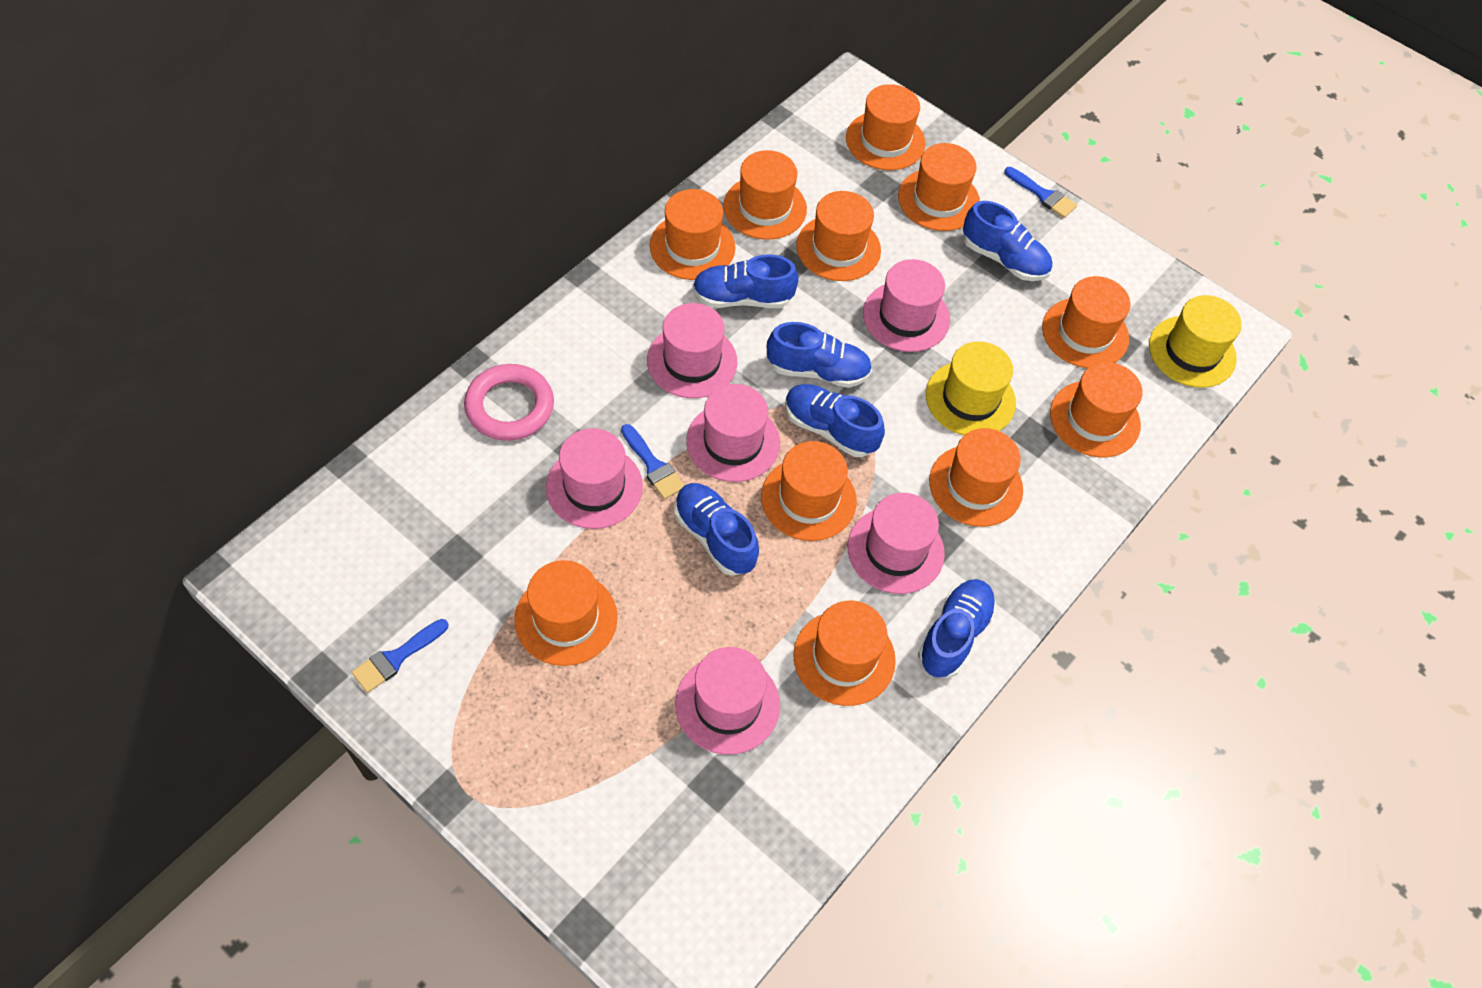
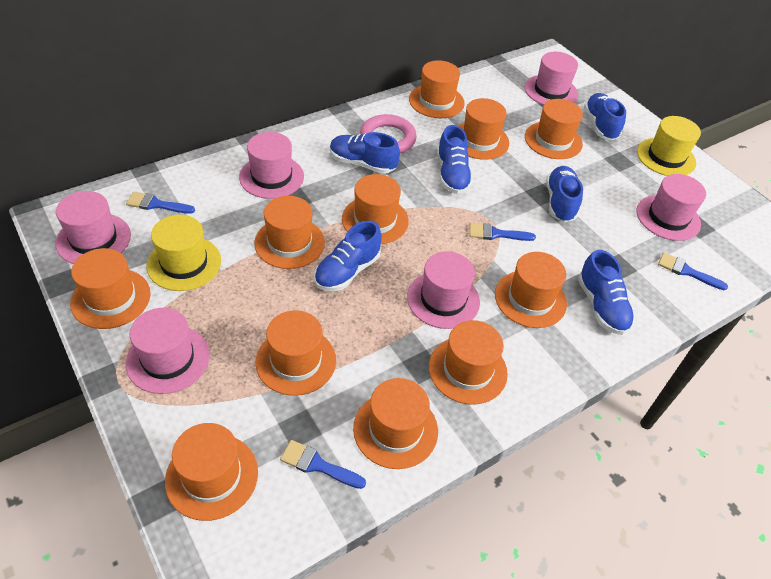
blue brush: 3 -> 4

